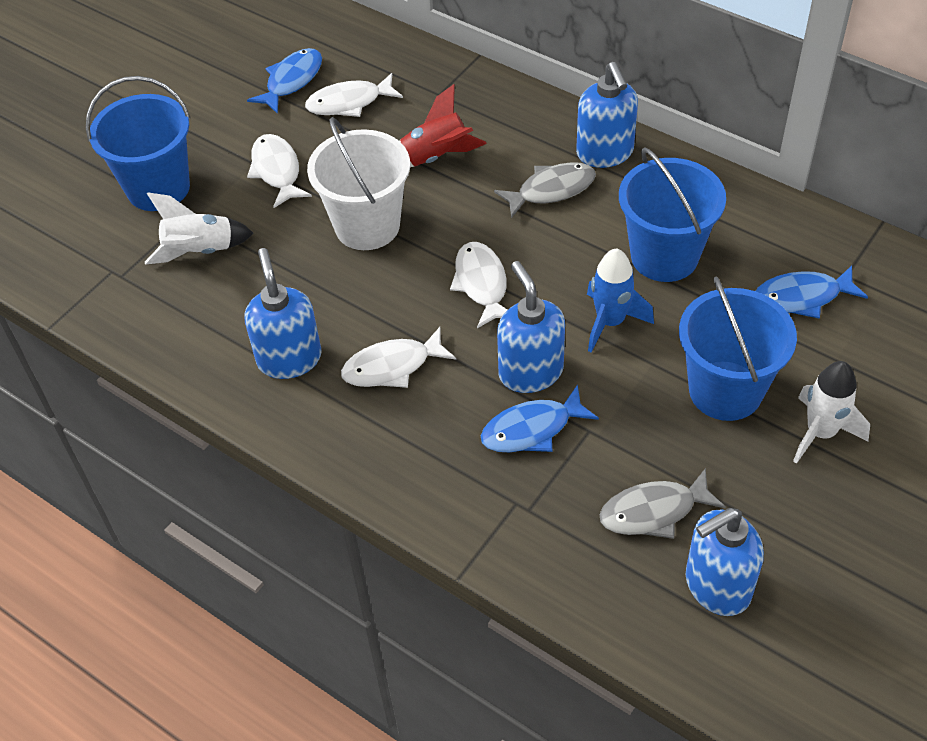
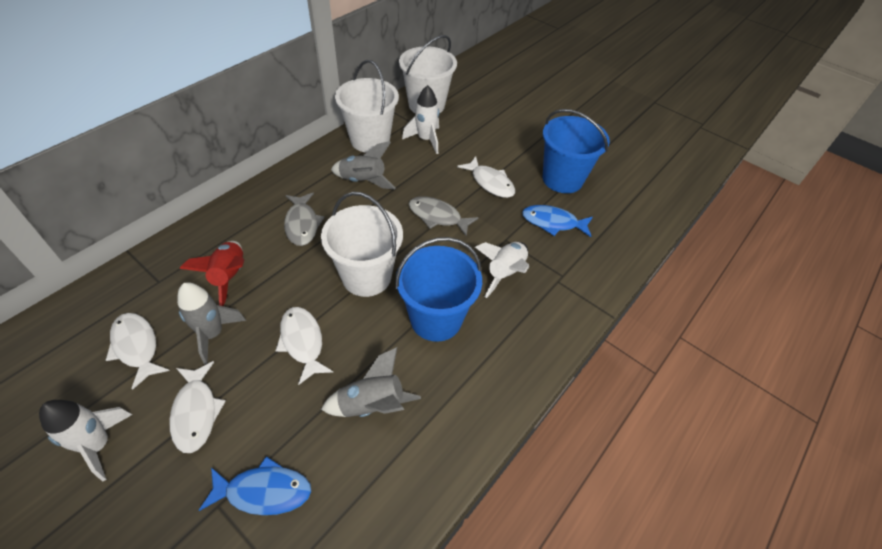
blue bucket: 3 -> 2
blue fish: 3 -> 2
blue rocket: 1 -> 0
blue soap dispenser: 4 -> 0
grey rocket: 0 -> 3
white bucket: 1 -> 3
white rocket: 2 -> 3

